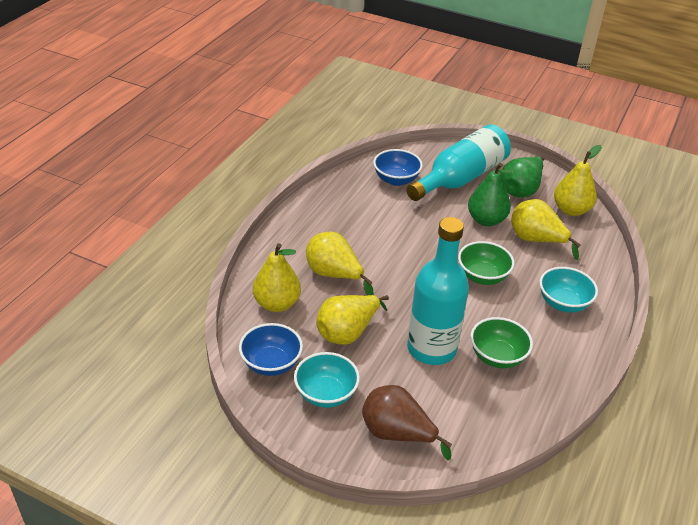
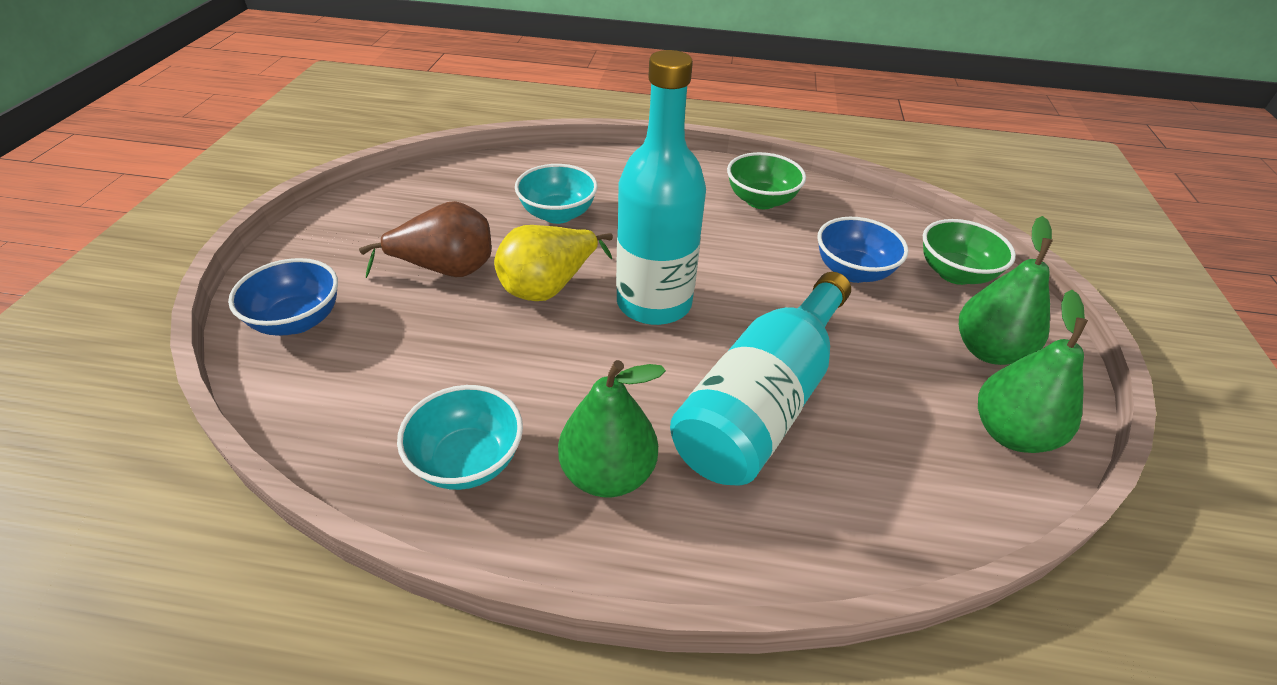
green pear: 2 -> 3
yellow pear: 5 -> 1

